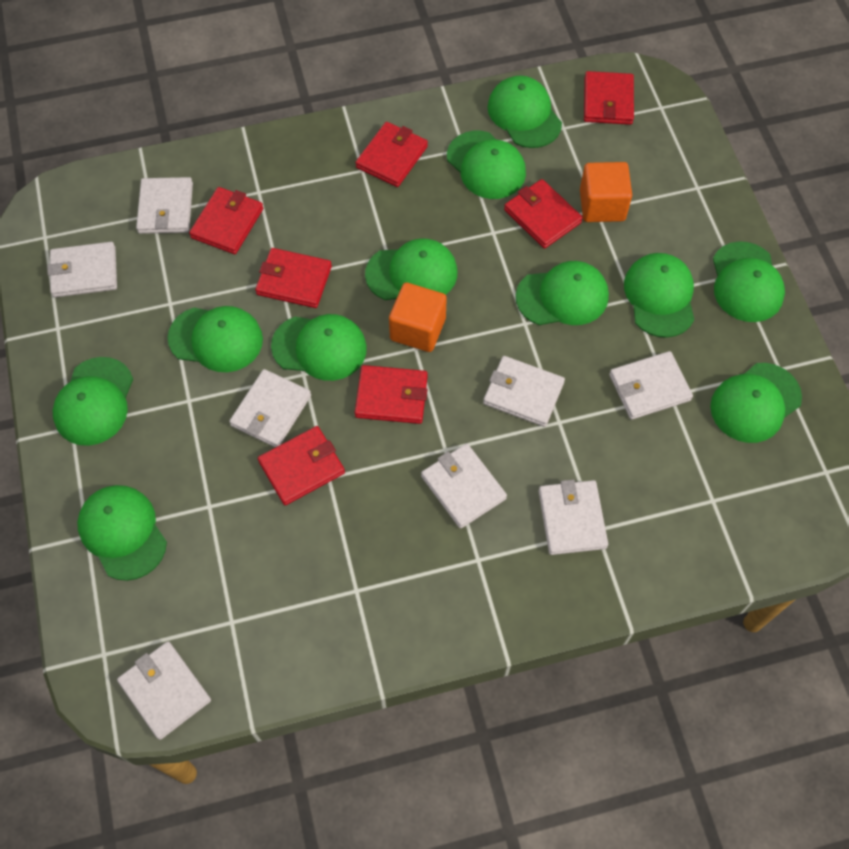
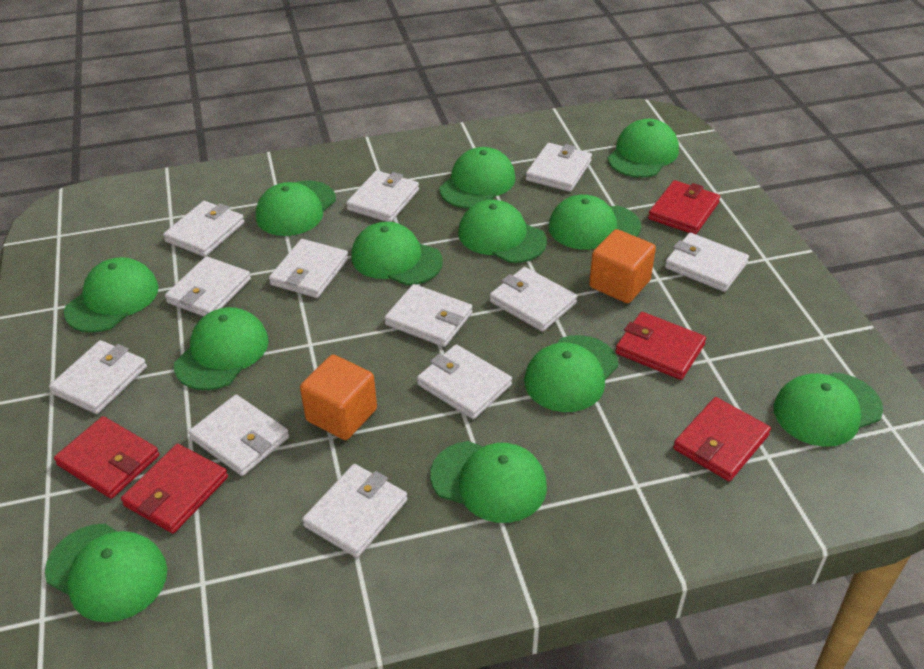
green cap: 11 -> 12
red wallet: 7 -> 5
white wallet: 8 -> 12

